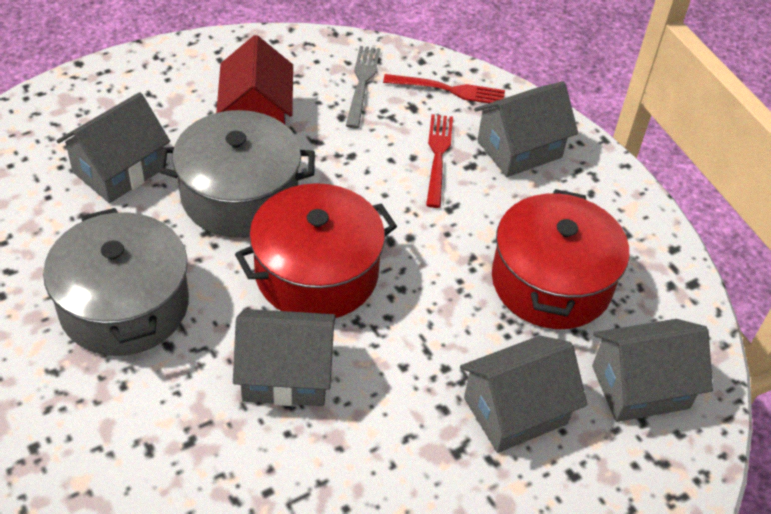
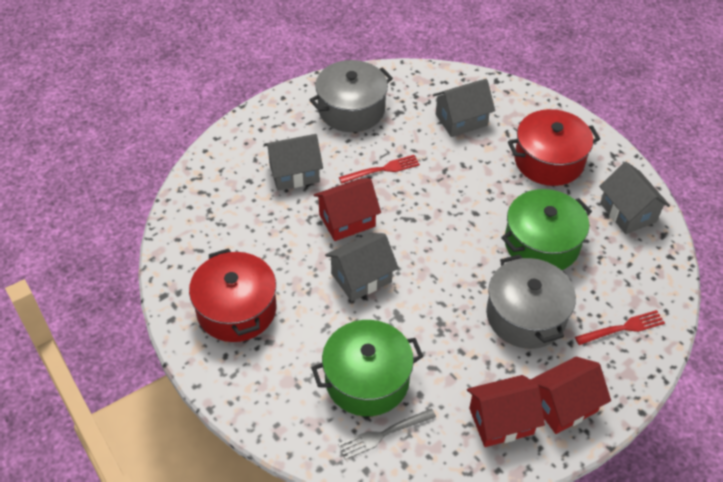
green pot: 0 -> 2
grey house: 5 -> 4
red house: 1 -> 3

